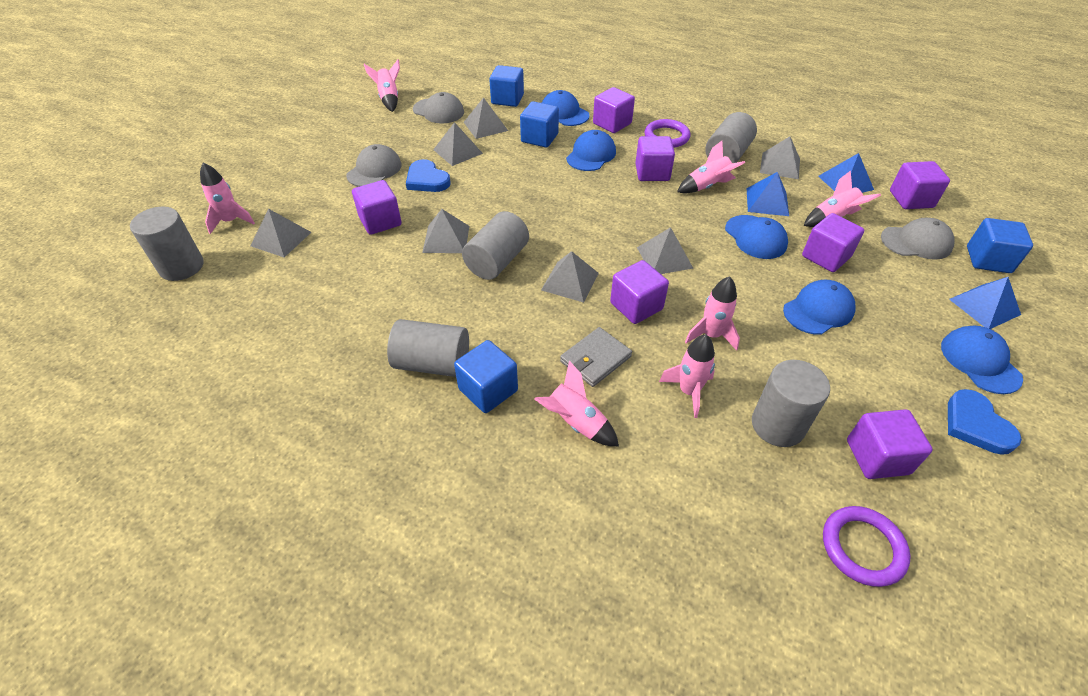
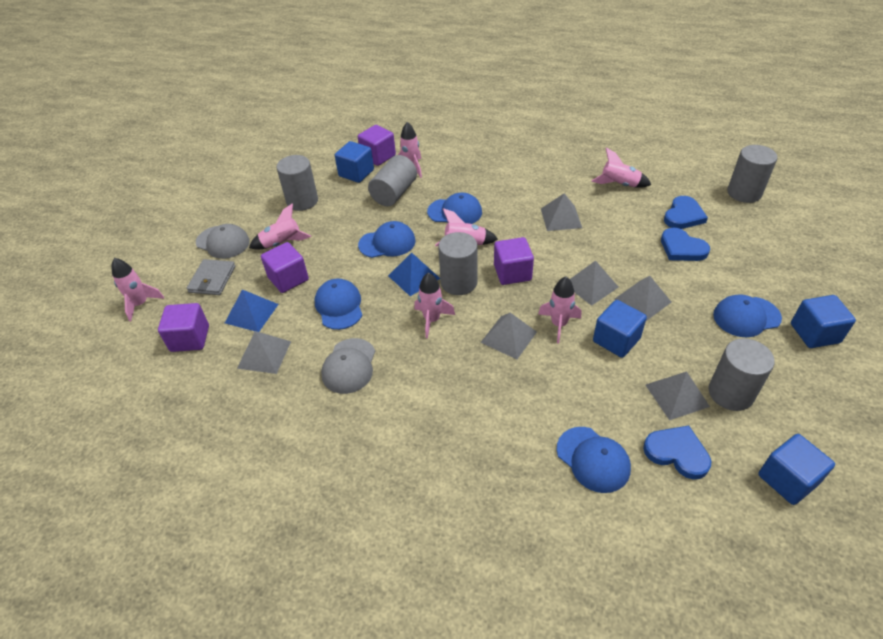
blue heart: 2 -> 3
blue pyramid: 3 -> 2
grey cap: 3 -> 2
grey pyramid: 7 -> 6
purple cube: 7 -> 4
purple ring: 2 -> 0

